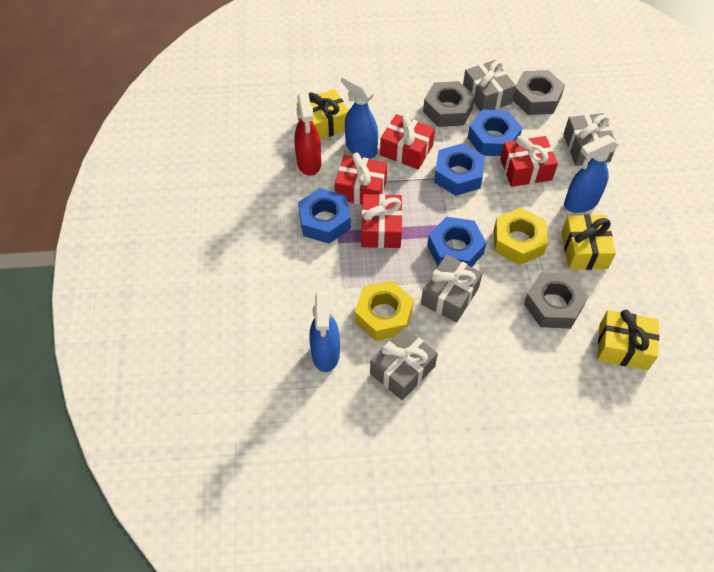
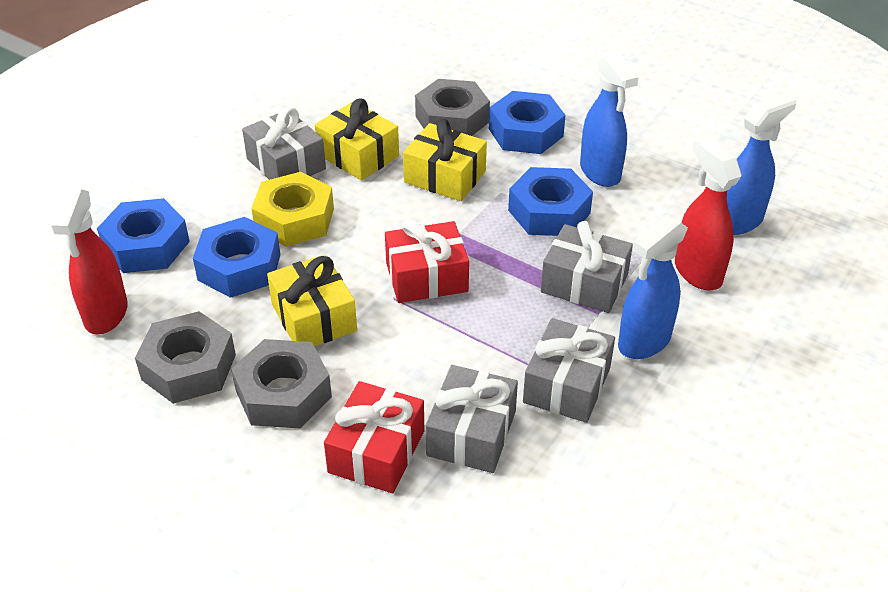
red gift: 4 -> 2
red spray bottle: 1 -> 2
yellow nut: 2 -> 1

